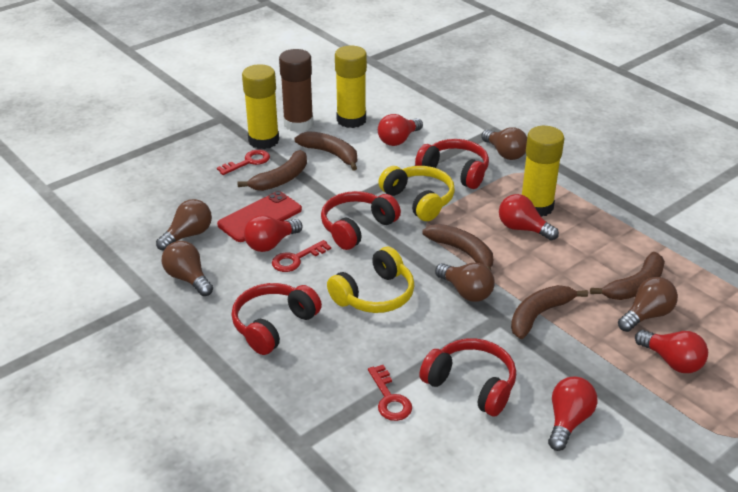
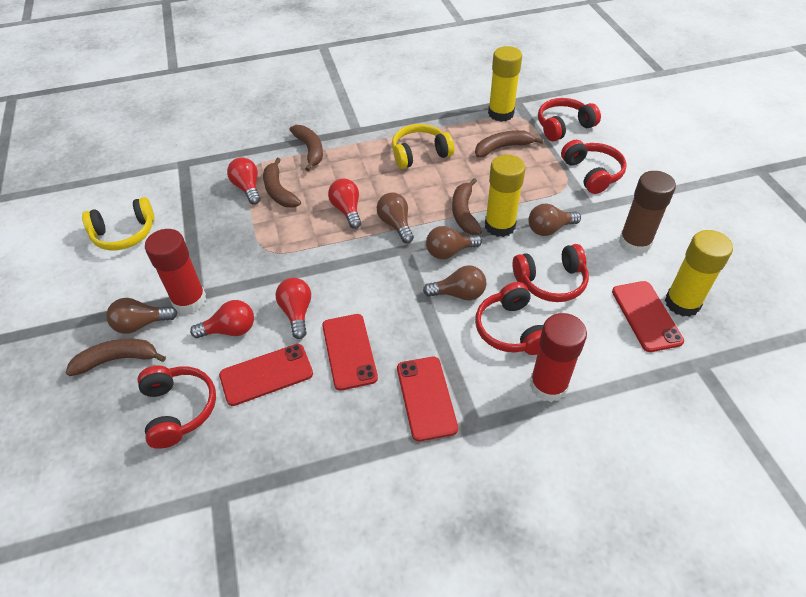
red glue stick: 0 -> 2
red headphones: 4 -> 5
red key: 3 -> 0
red light bulb: 5 -> 4
red phone: 1 -> 4

